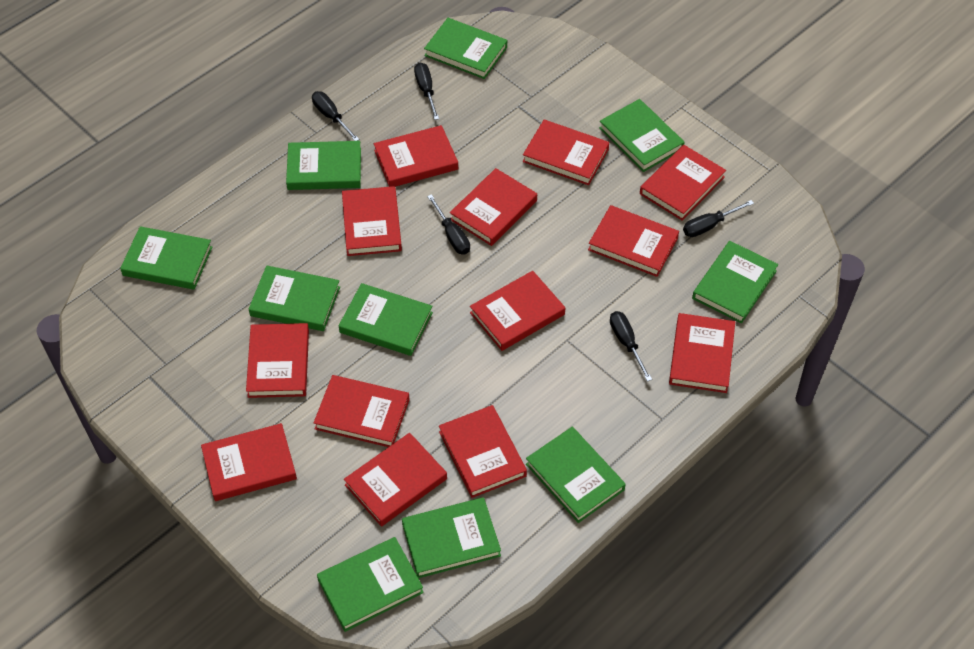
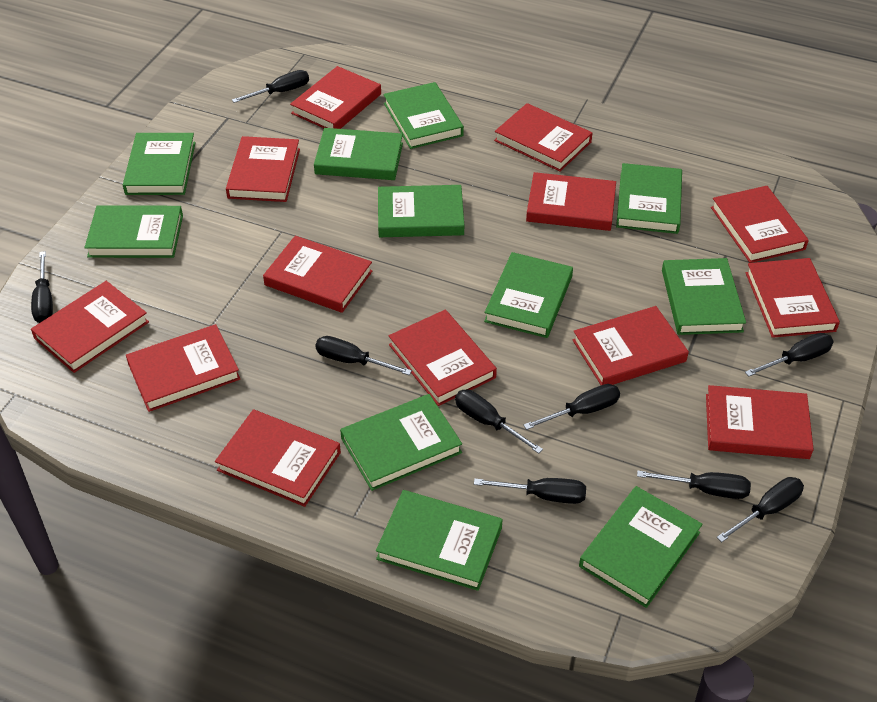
black screwdriver: 5 -> 9
green book: 10 -> 11

